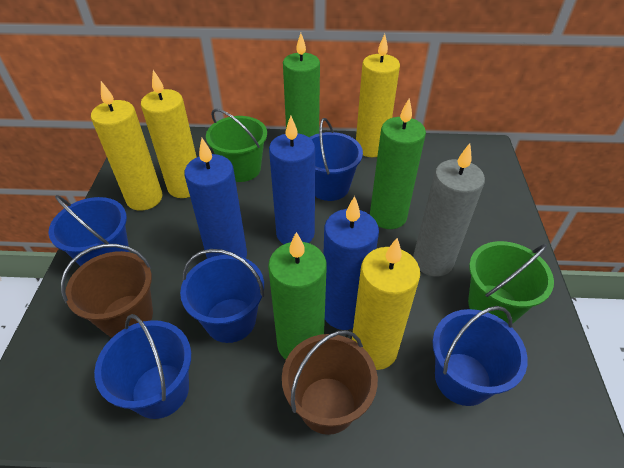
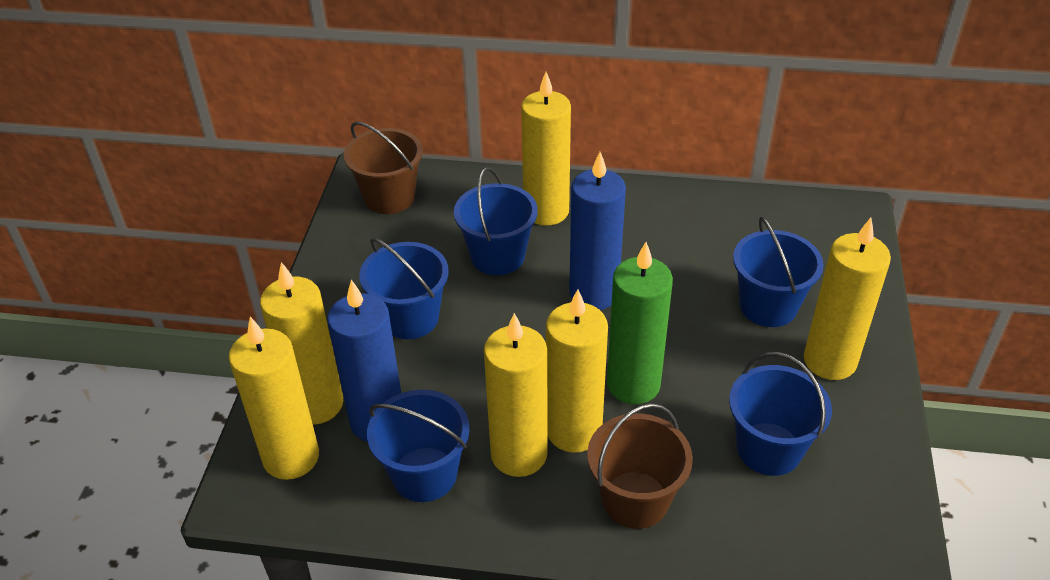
blue candle: 3 -> 2
green bucket: 2 -> 0
green candle: 3 -> 1
grey candle: 1 -> 0
yellow candle: 4 -> 6

